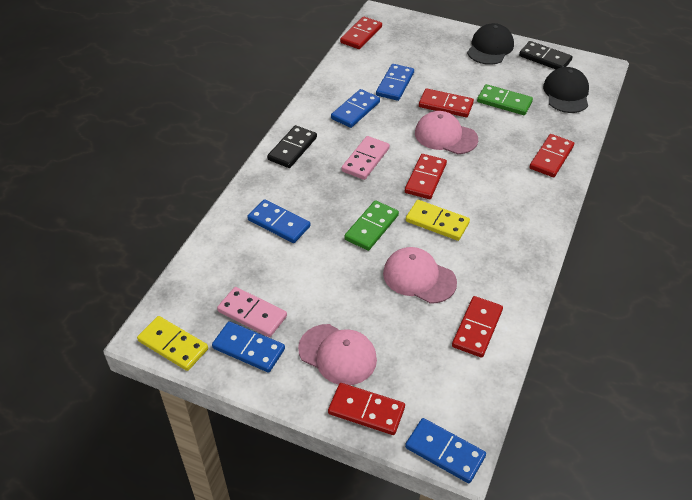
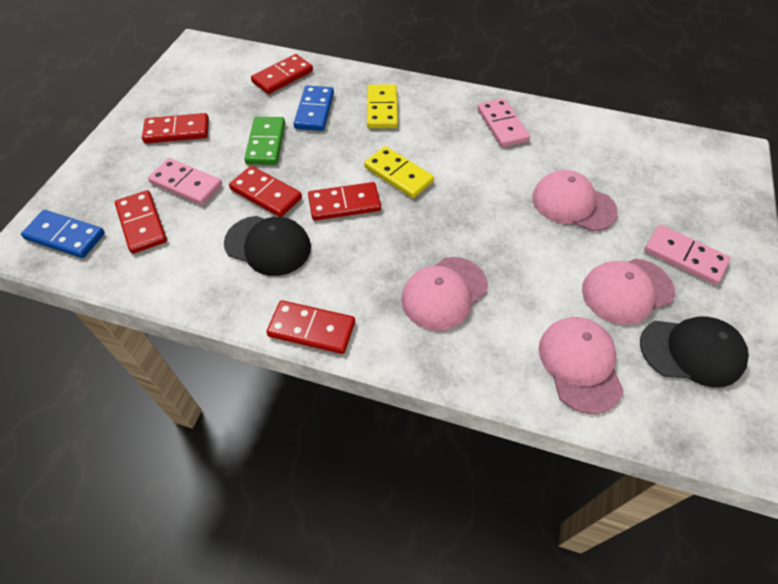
black domino: 2 -> 0
blue domino: 5 -> 2
green domino: 2 -> 1
pink cap: 3 -> 4
pink domino: 2 -> 3

